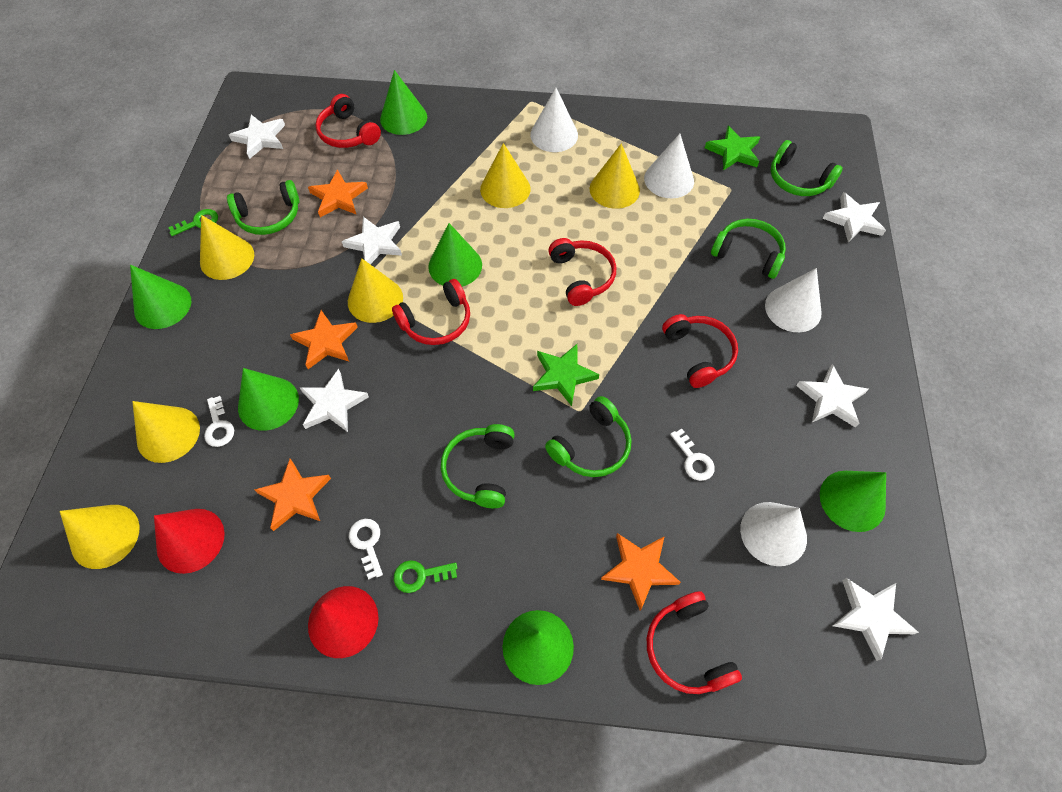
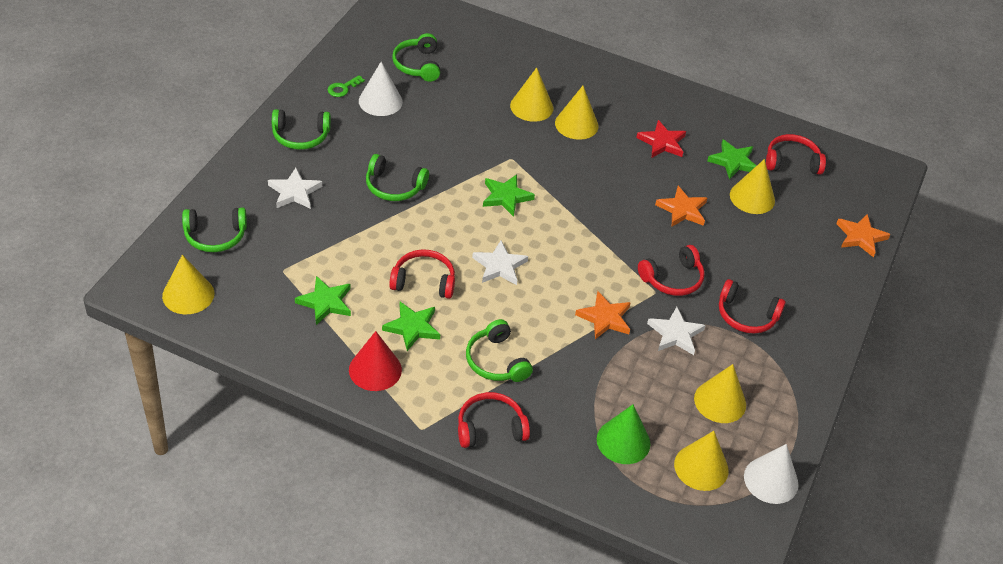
green cone: 6 -> 1
green key: 2 -> 1
green star: 2 -> 4
orange star: 4 -> 3
red cone: 2 -> 1
red star: 0 -> 1
white cone: 4 -> 2
white key: 3 -> 0
white star: 6 -> 3

